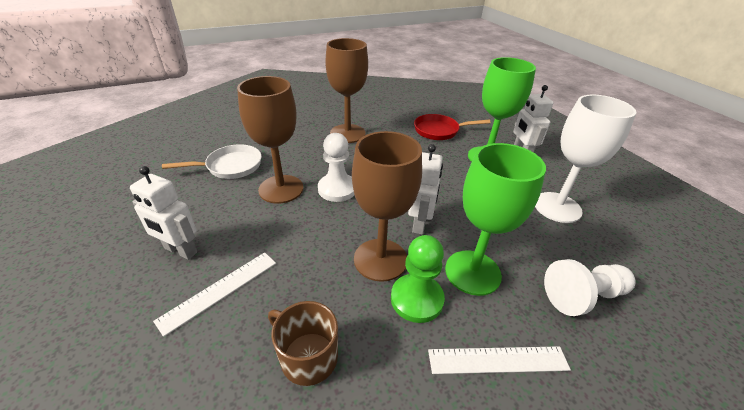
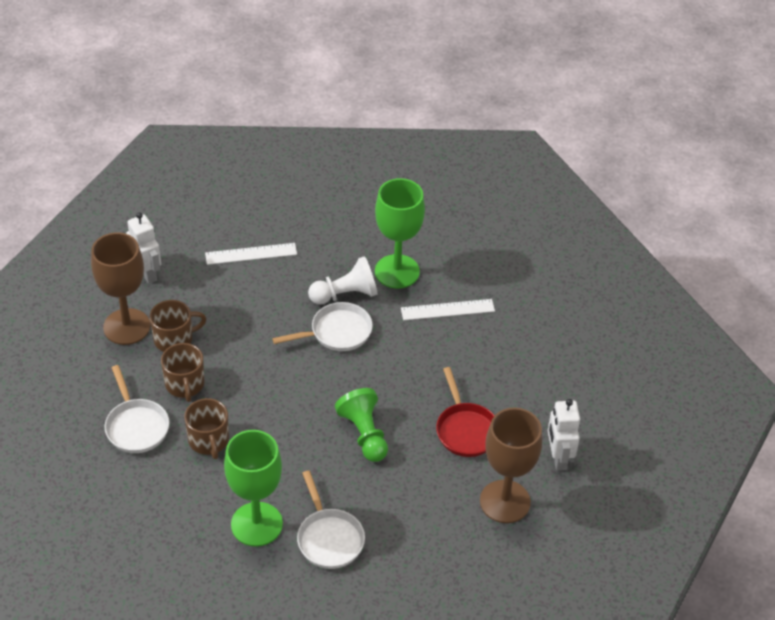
brown goblet: 3 -> 2
brown mug: 1 -> 3
white goblet: 1 -> 0
white pan: 1 -> 3
white pawn: 2 -> 1
white robot: 3 -> 2

